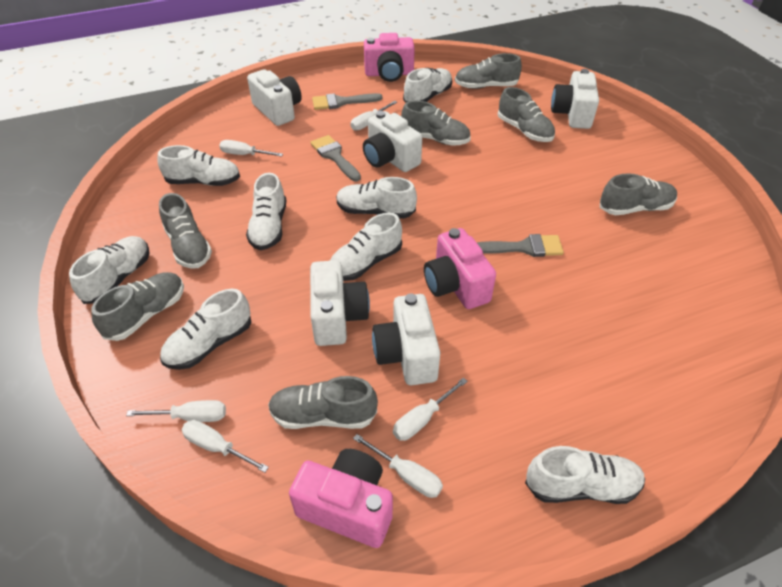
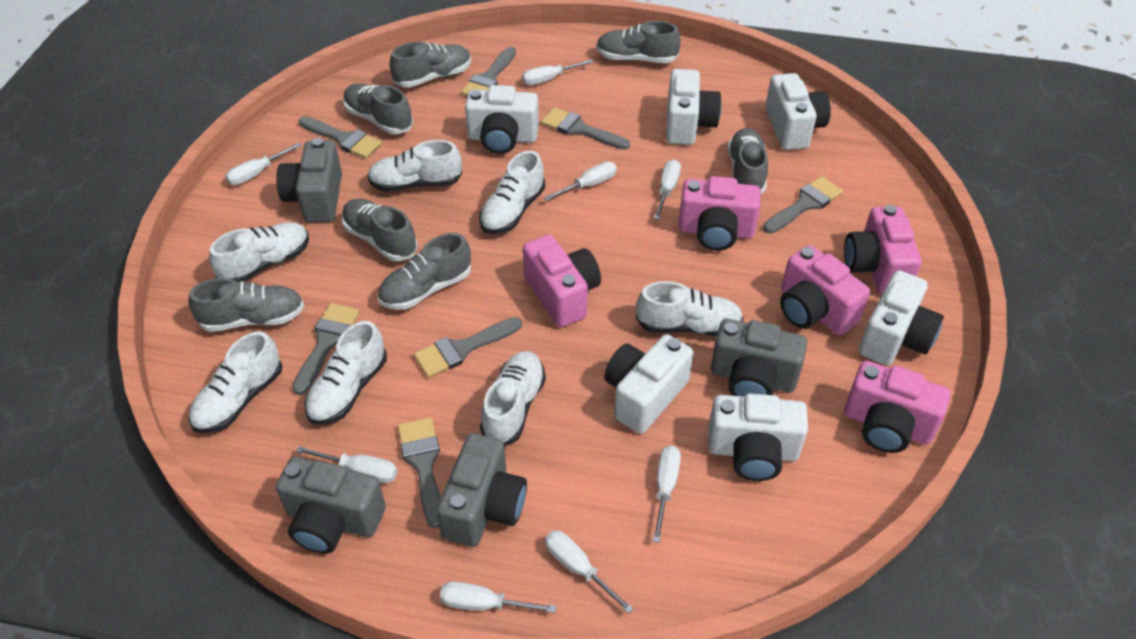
grey brush: 3 -> 7
grey camera: 0 -> 4
pink camera: 3 -> 5
white camera: 5 -> 6
white screwdriver: 6 -> 8
white shoe: 8 -> 7

